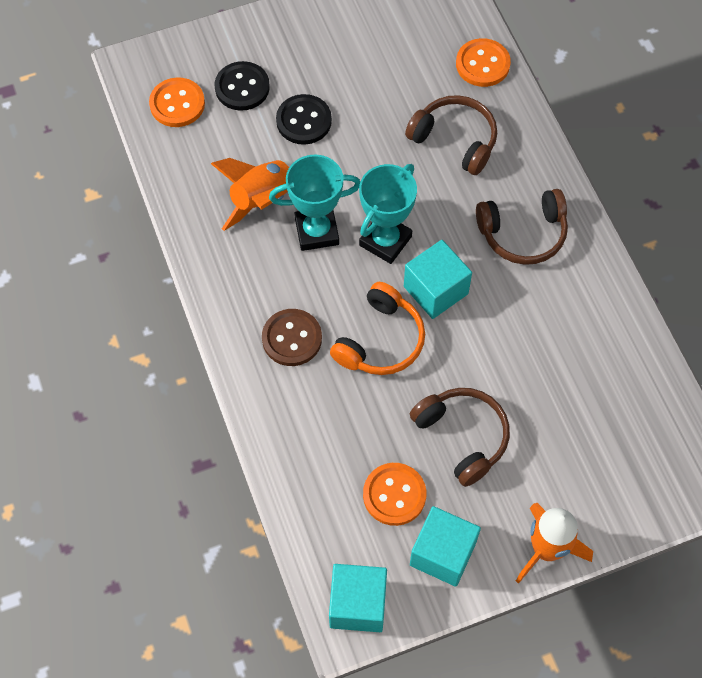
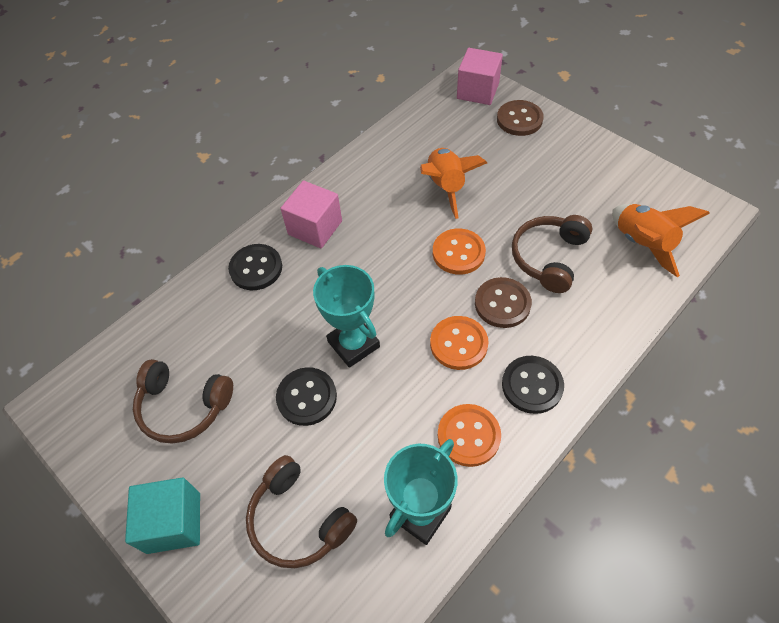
black button: 2 -> 3
brown button: 1 -> 2
orange headphones: 1 -> 0
pink cube: 0 -> 2
turquoise cube: 3 -> 1

